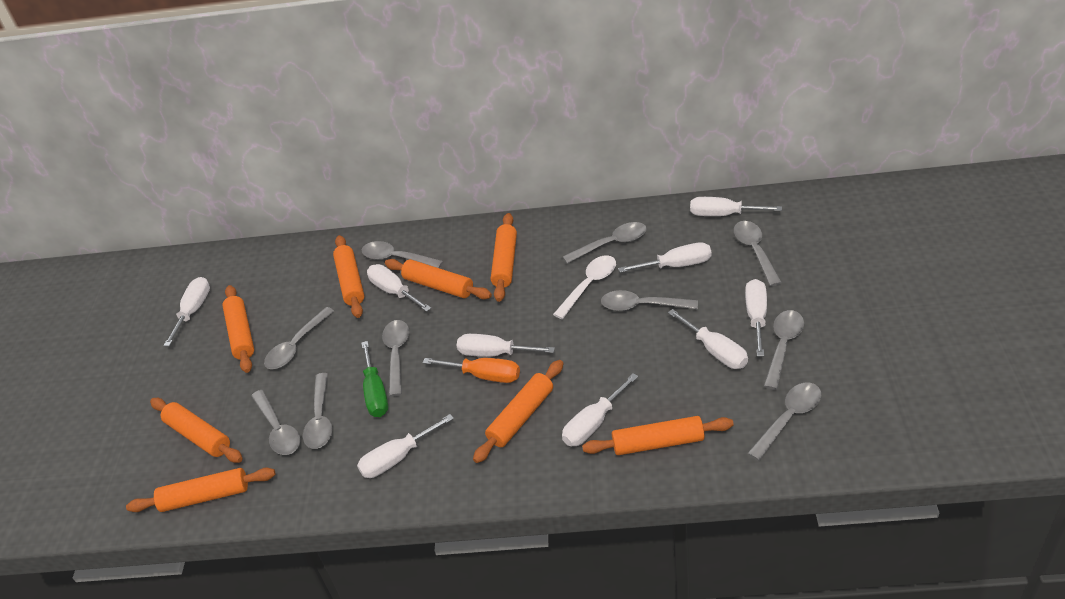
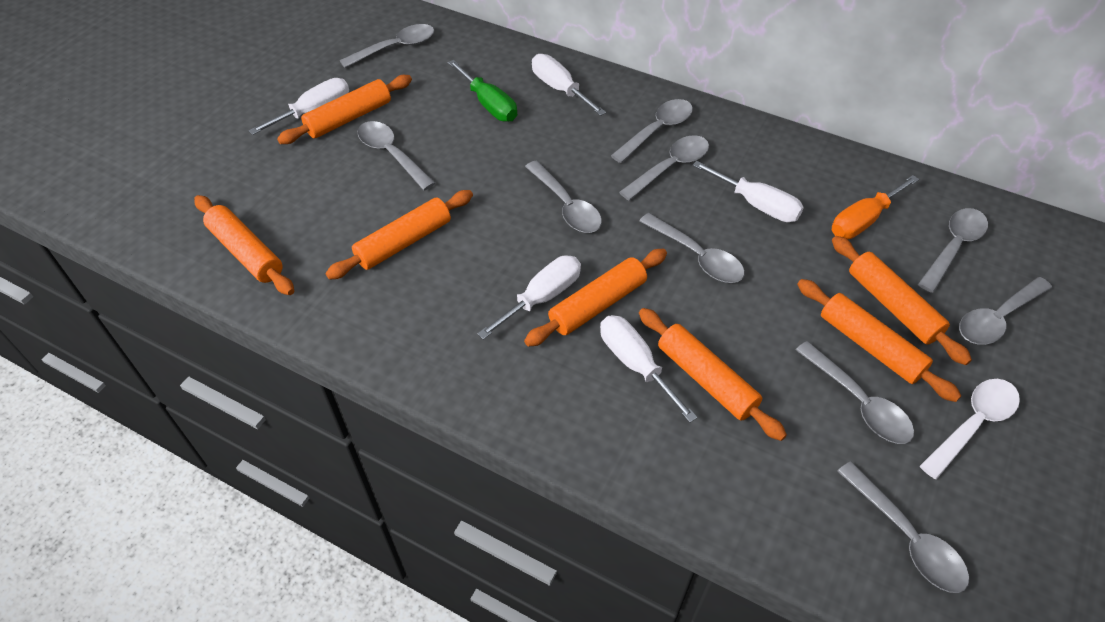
orange rolling pin: 8 -> 7
white screwdriver: 9 -> 5

